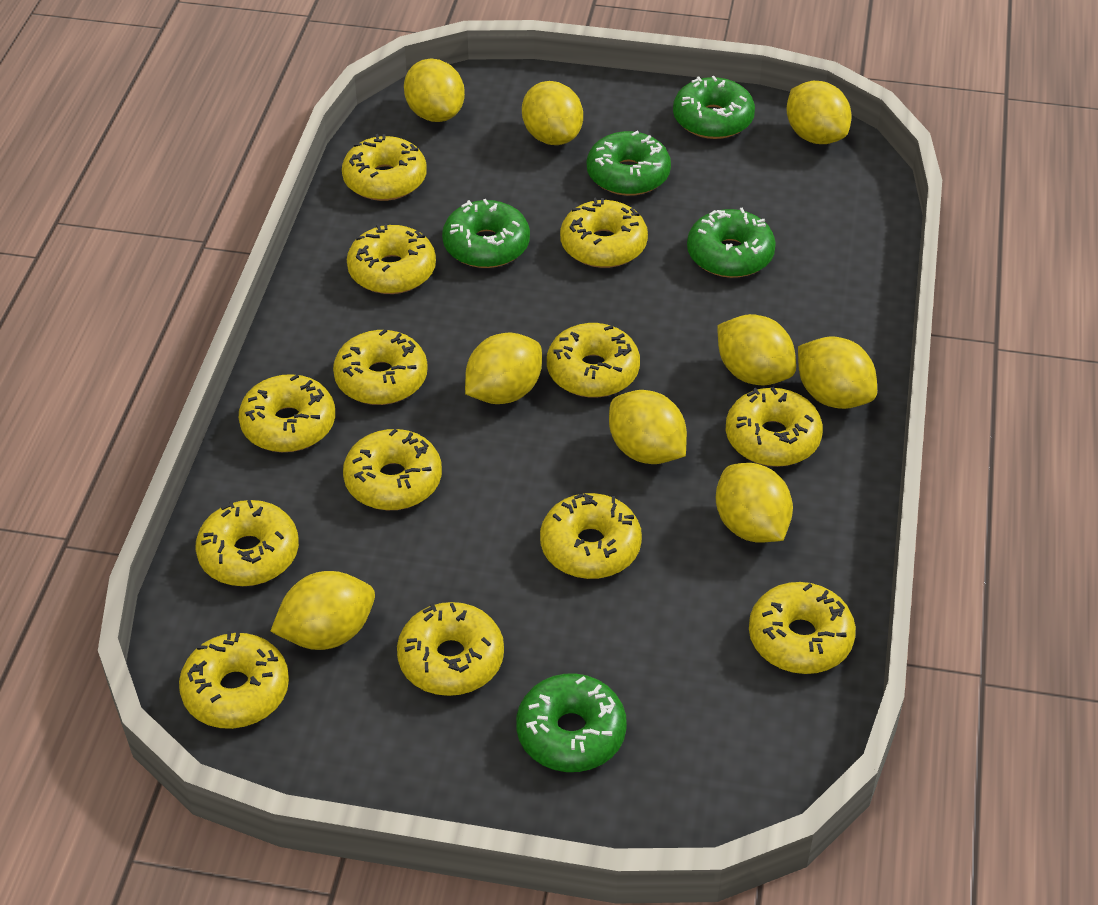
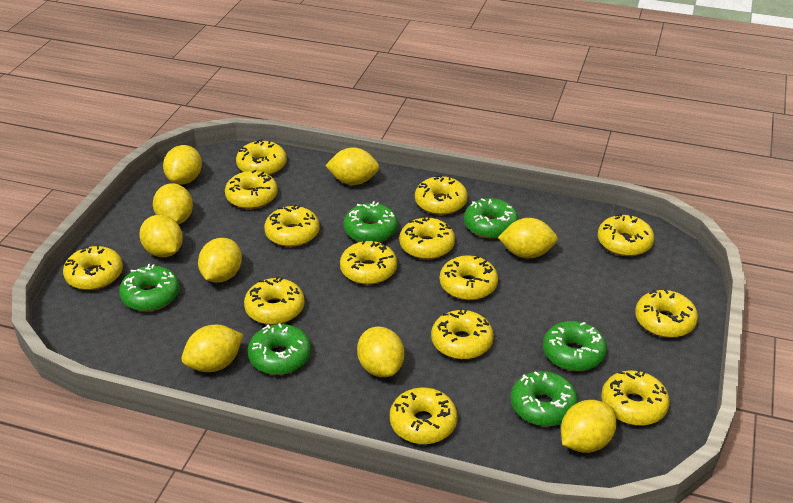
green donut: 5 -> 6
yellow donut: 13 -> 14

